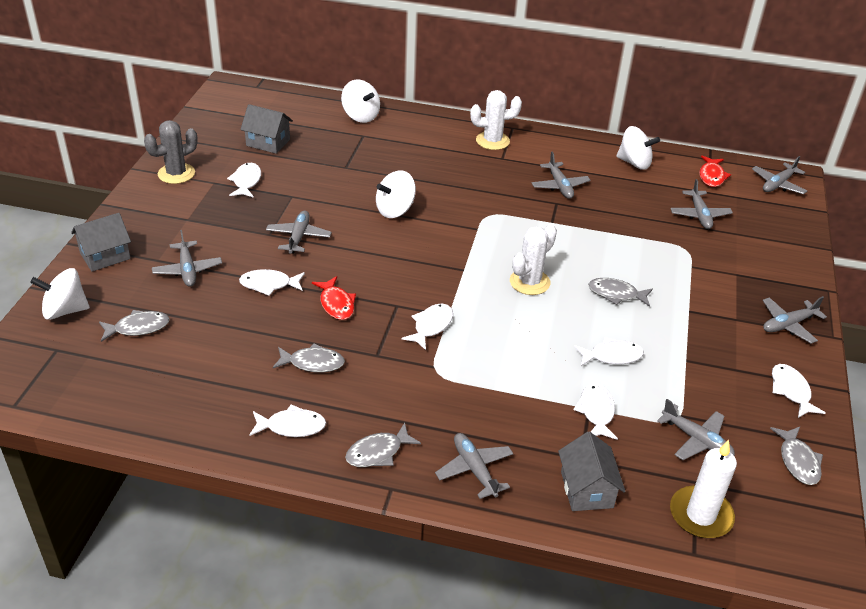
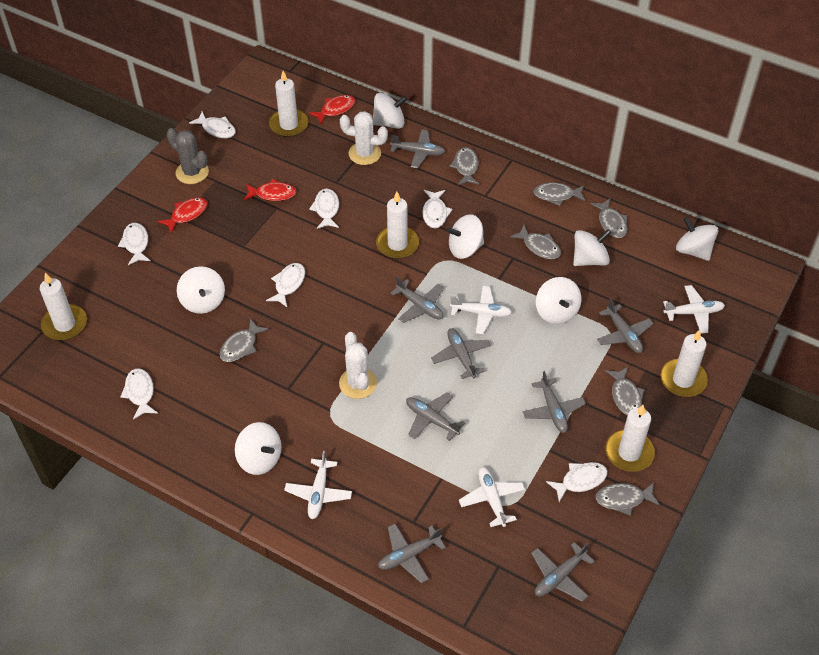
grey fish: 5 -> 7
grey house: 3 -> 0
red fish: 2 -> 3
white candle: 1 -> 5
white plane: 0 -> 4
white spinning top: 4 -> 7

